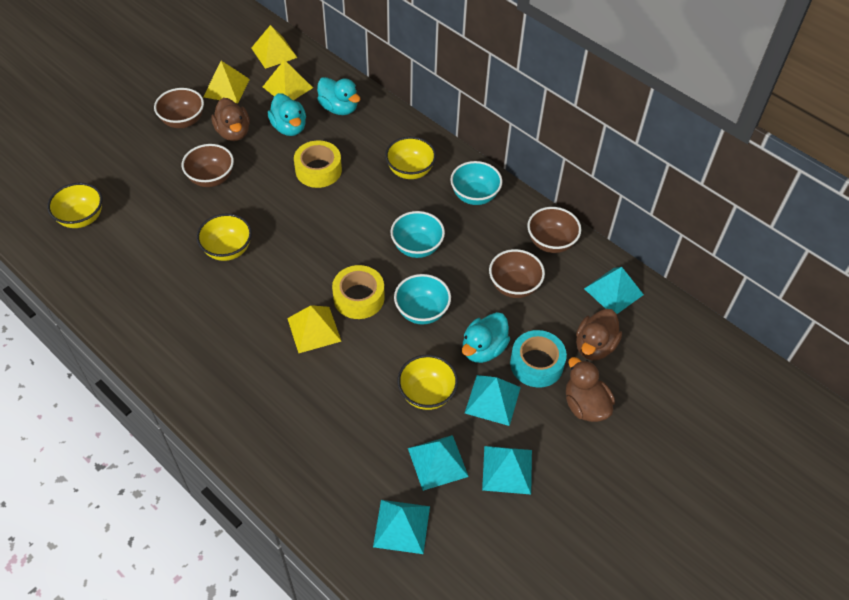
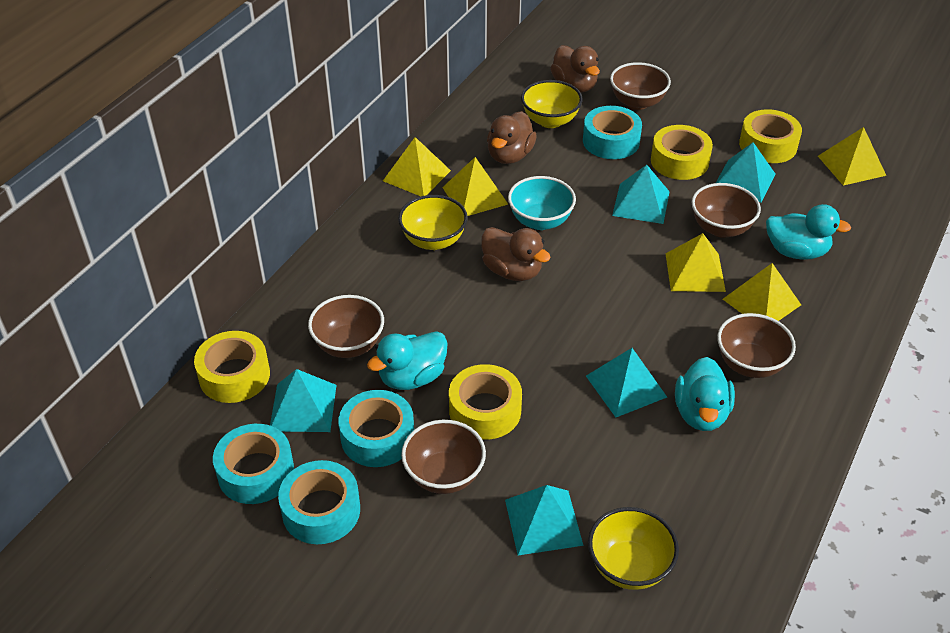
brown bowl: 4 -> 5
turquoise bowl: 3 -> 1
turquoise tape: 1 -> 4
yellow bowl: 4 -> 3
yellow pyramid: 4 -> 5
yellow tape: 2 -> 4

